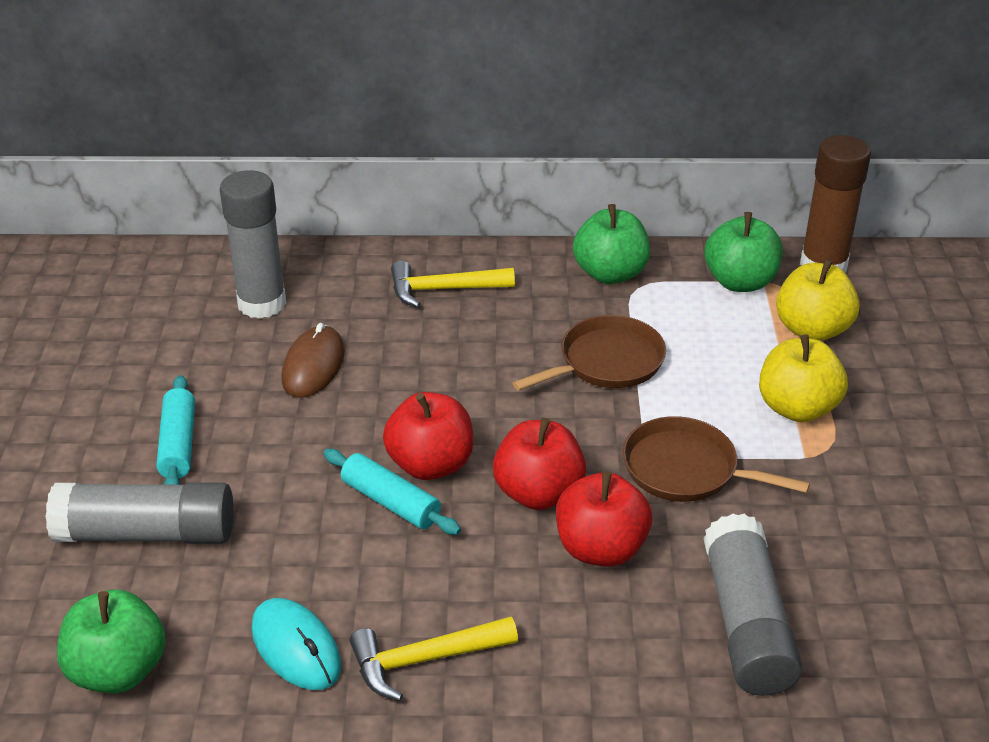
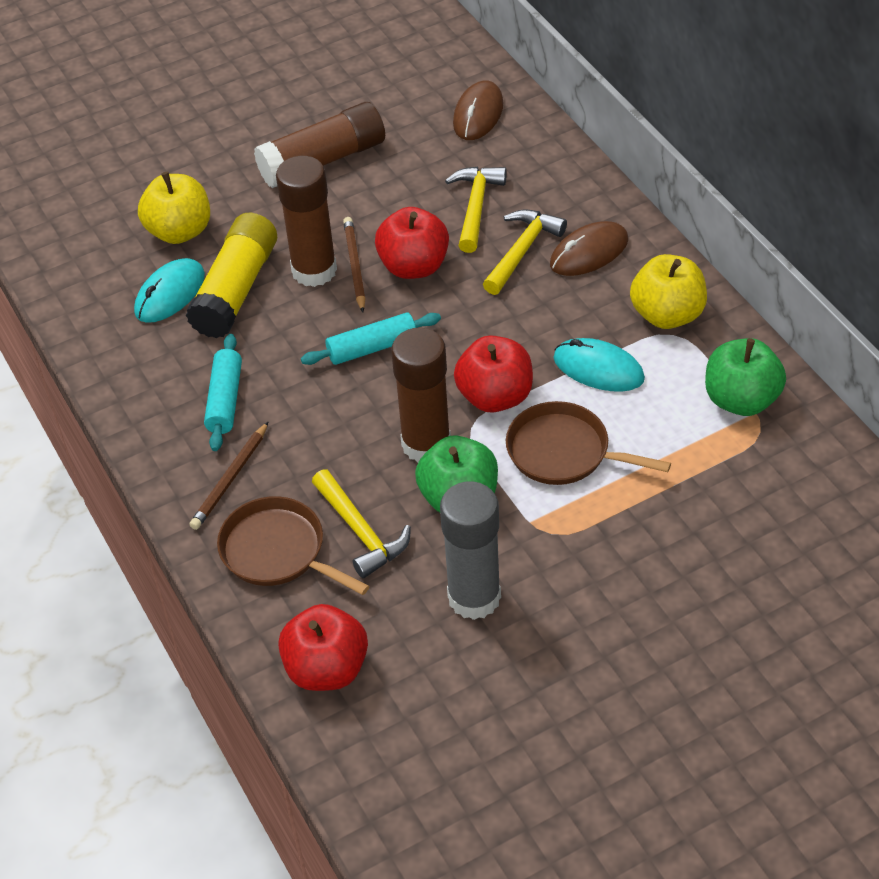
brown glue stick: 1 -> 3
brown mouse: 1 -> 2
brown pencil: 0 -> 2
green apple: 3 -> 2
grey glue stick: 3 -> 1
turquoise mouse: 1 -> 2
yellow glue stick: 0 -> 1
yellow hammer: 2 -> 3

